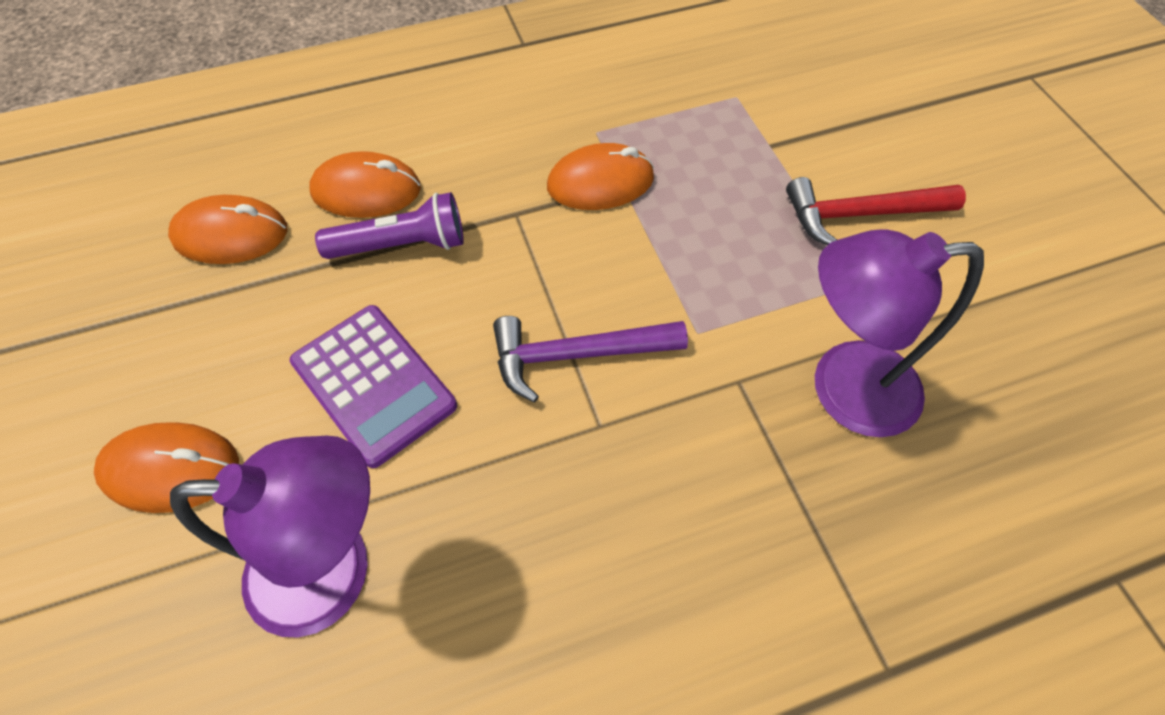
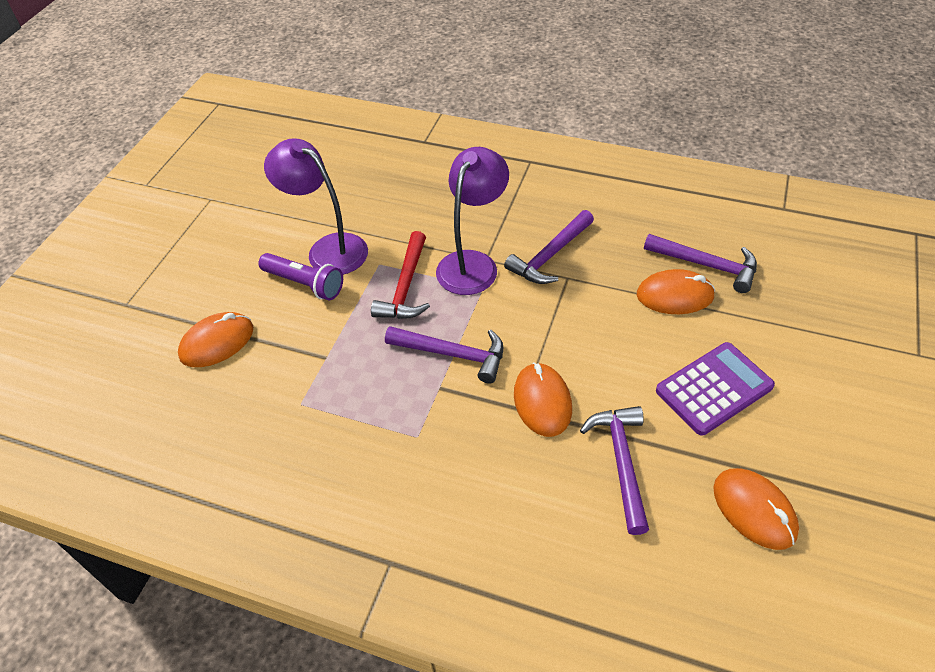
purple hammer: 1 -> 4

